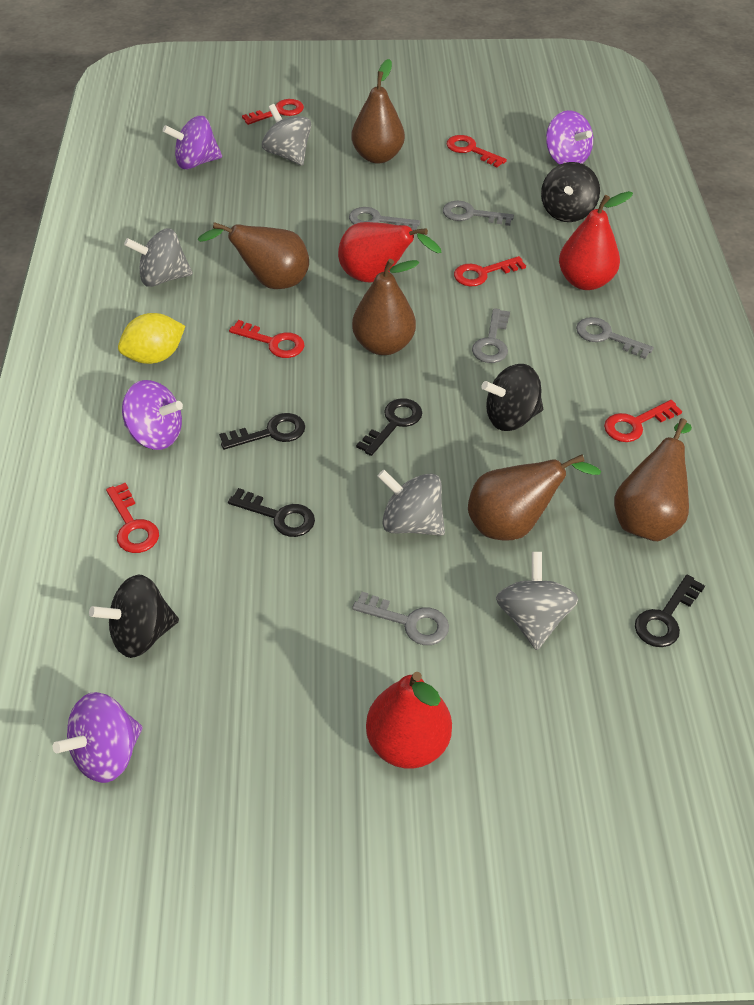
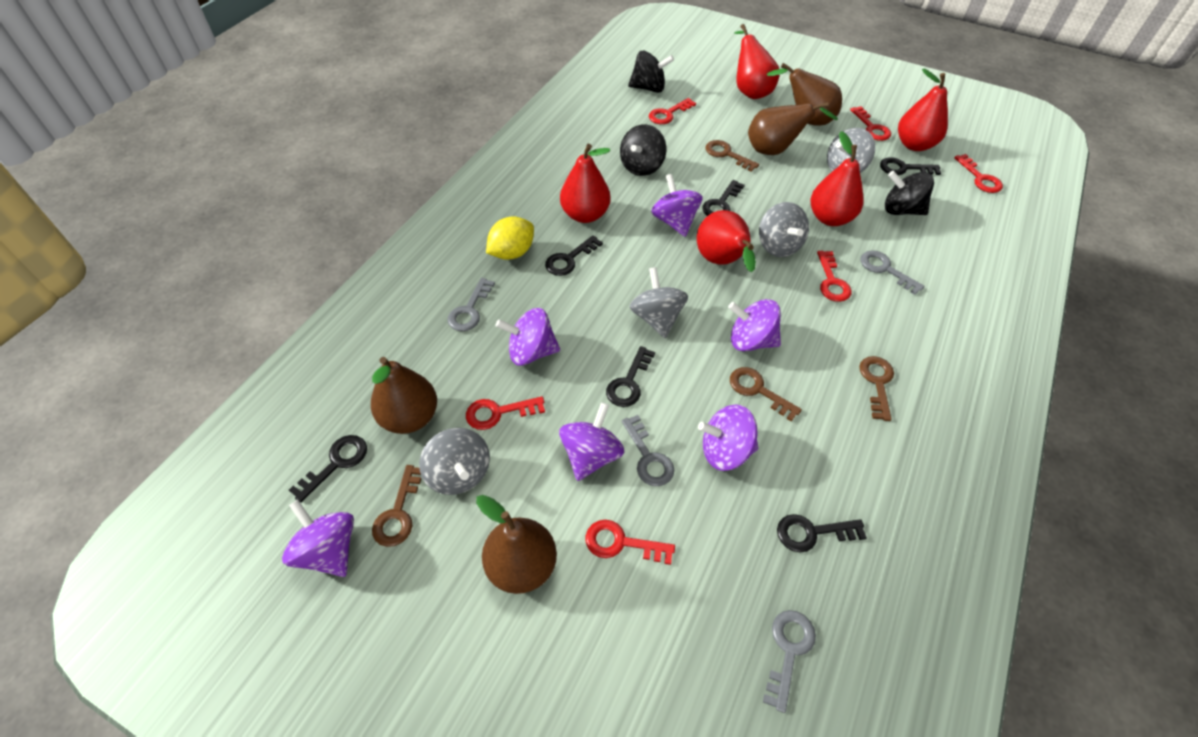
black key: 4 -> 6
brown key: 0 -> 4
brown pear: 5 -> 4
grey key: 5 -> 4
purple spinning top: 4 -> 6
red pear: 3 -> 5

